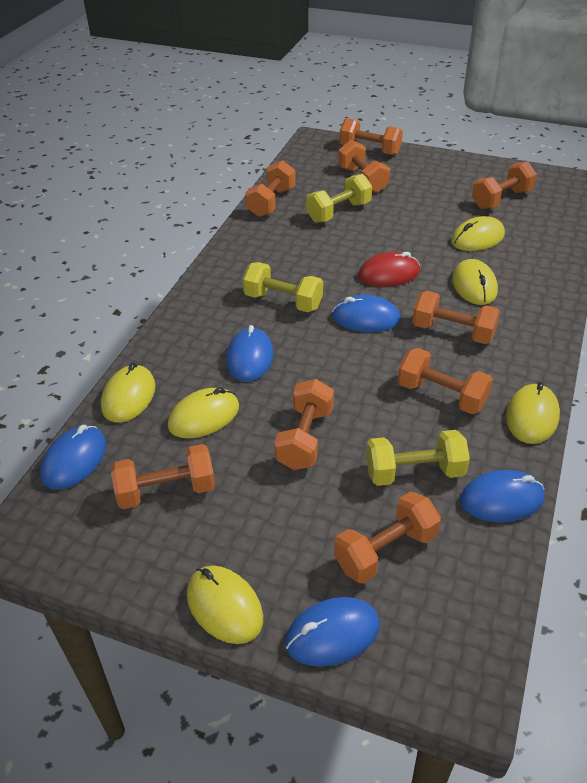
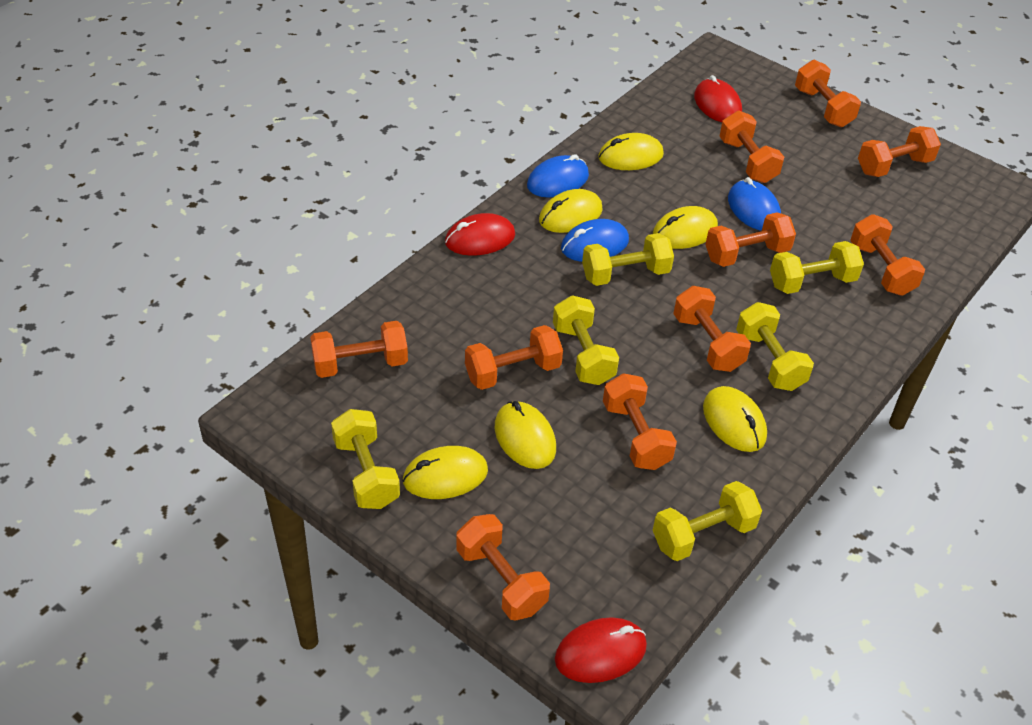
blue mouse: 5 -> 3
orange dumbbell: 9 -> 10
red mouse: 1 -> 3
yellow dumbbell: 3 -> 6

